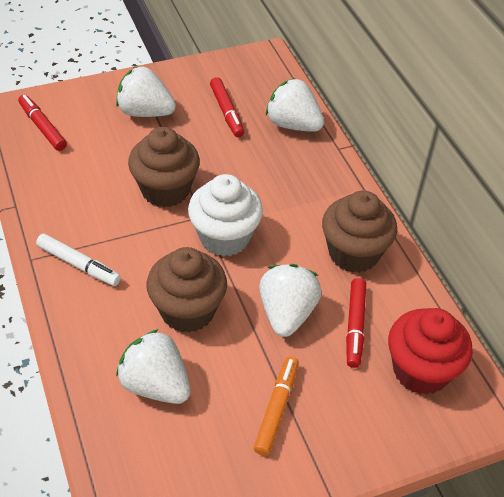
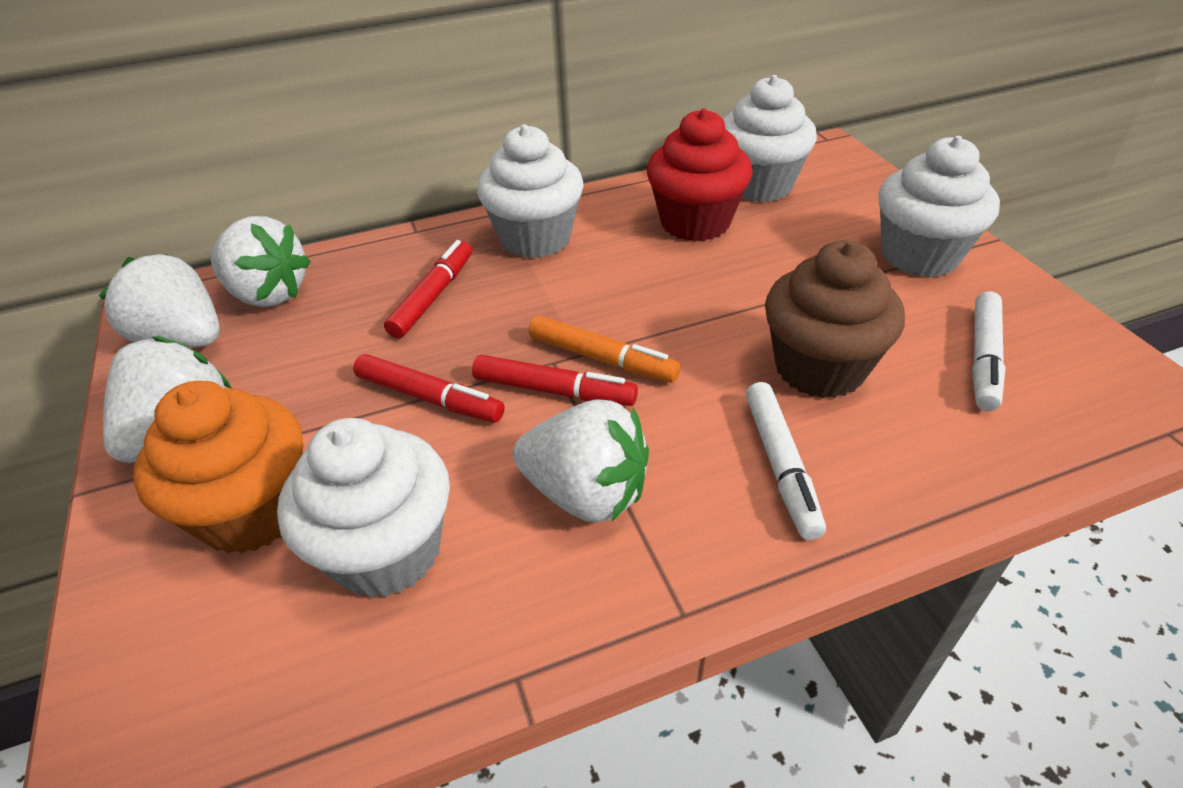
brown cupcake: 3 -> 1
orange cupcake: 0 -> 1
white cupcake: 1 -> 4
white marker: 1 -> 2

